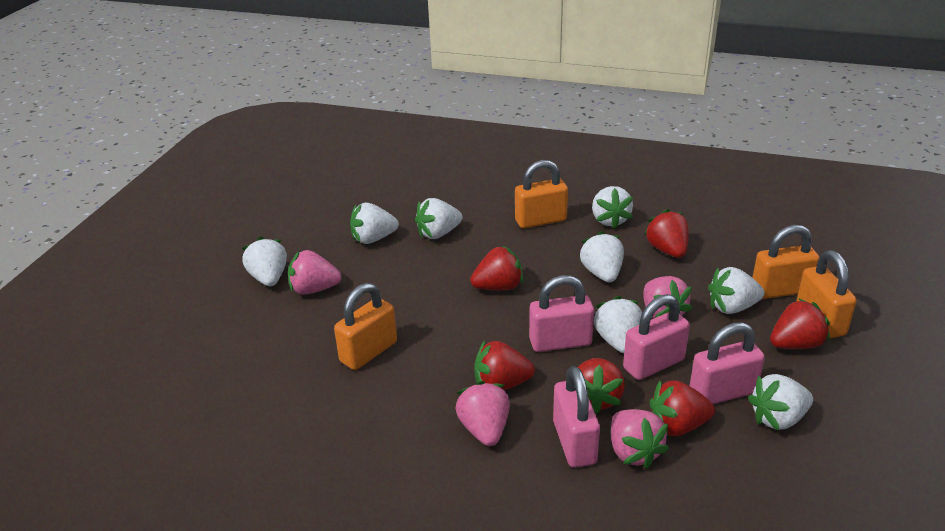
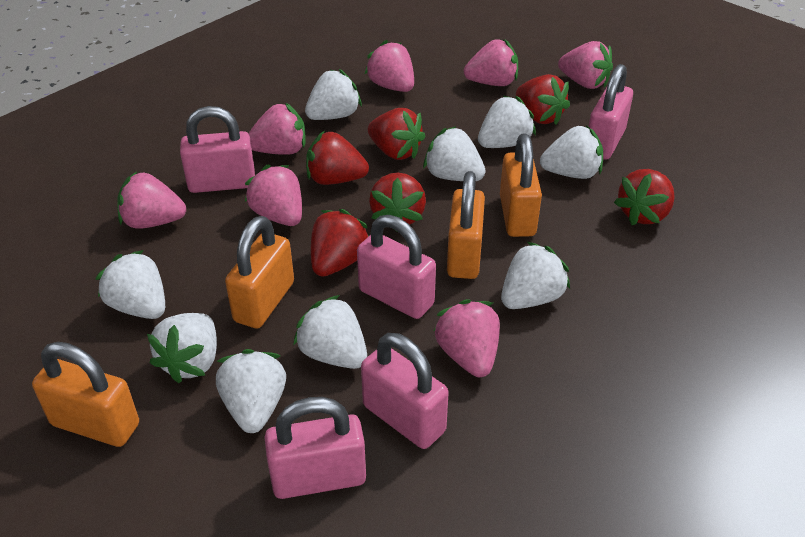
pink padlock: 4 -> 5
pink strawberry: 4 -> 7
white strawberry: 8 -> 9

